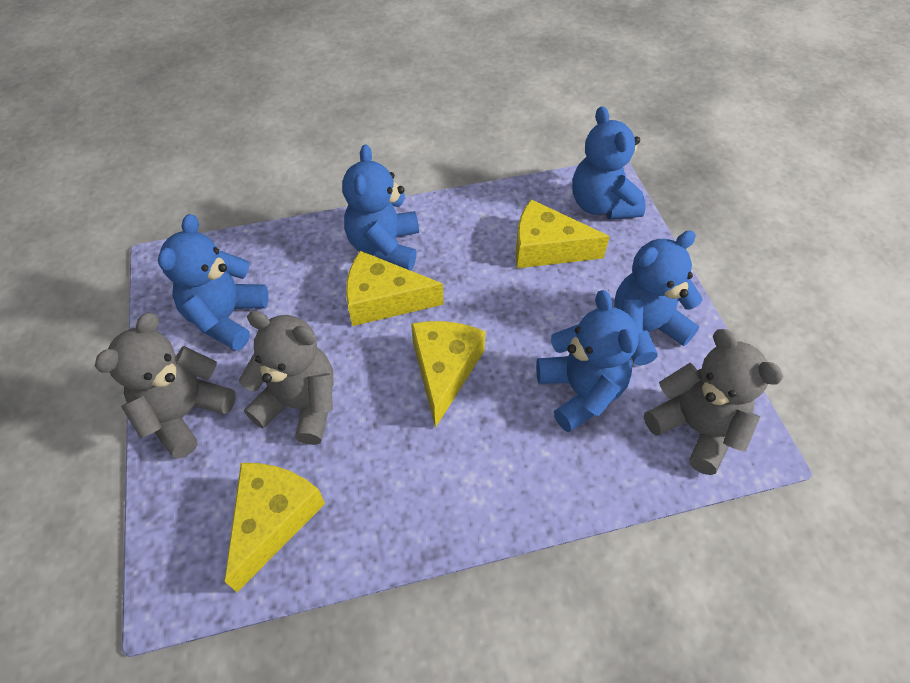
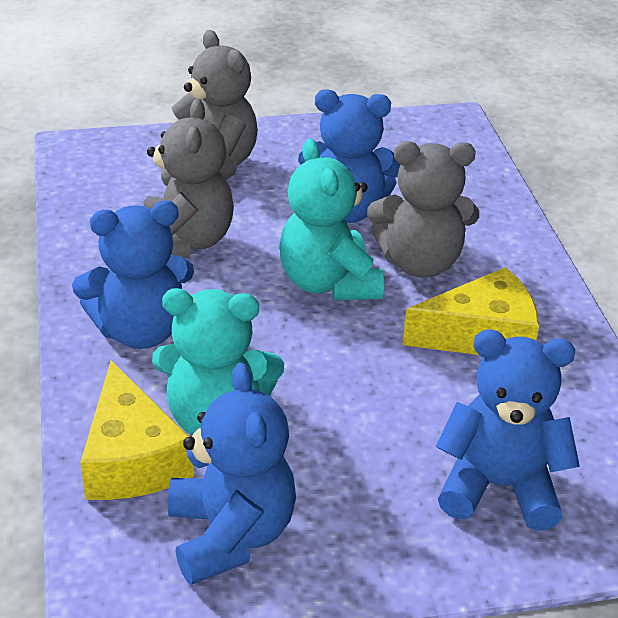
blue teddy bear: 5 -> 4
turquoise teddy bear: 0 -> 2
yellow cheese: 4 -> 2

